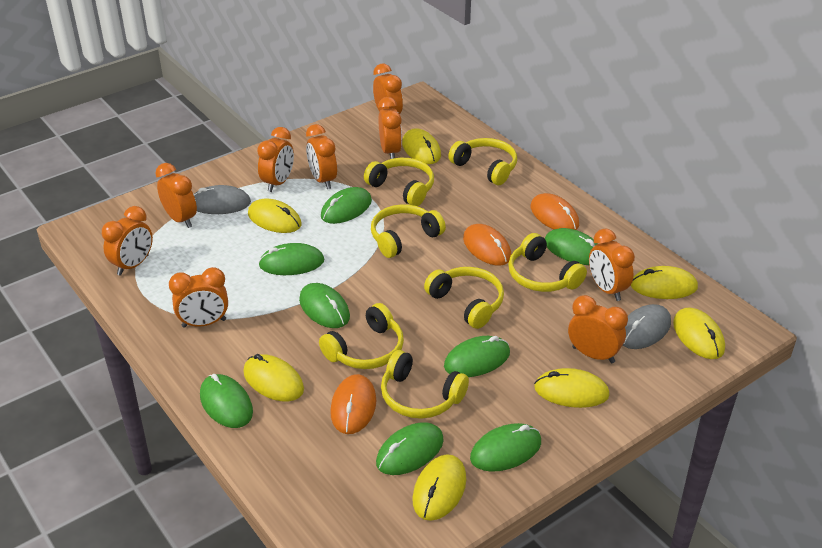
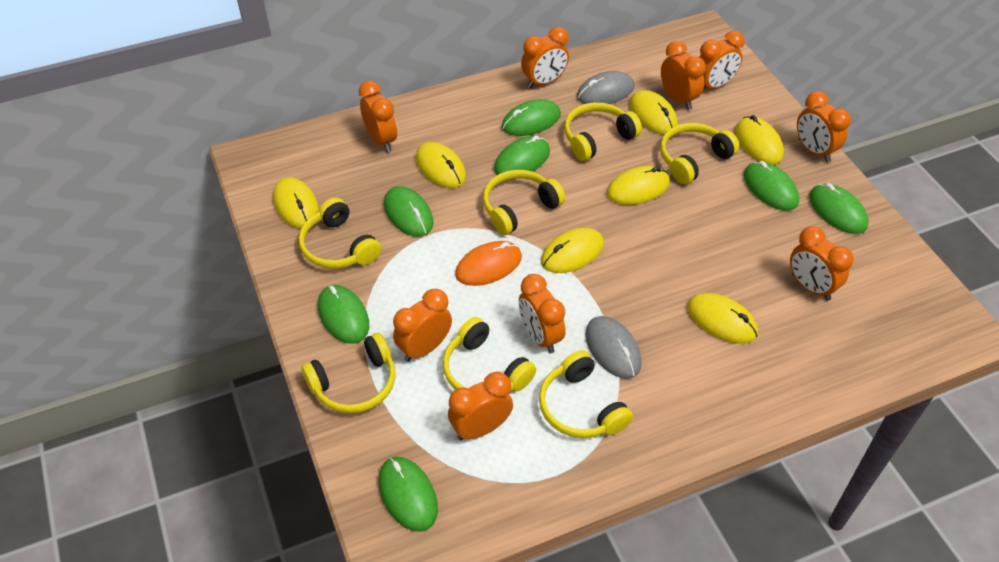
green mouse: 8 -> 7
orange mouse: 3 -> 1

